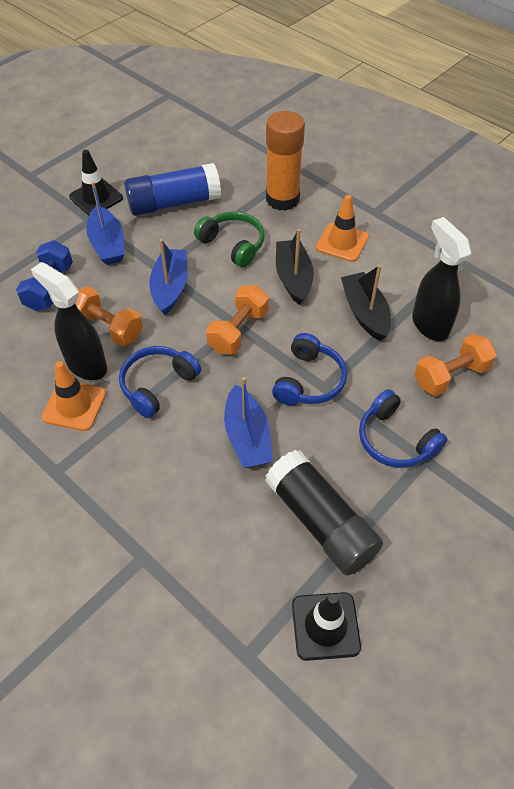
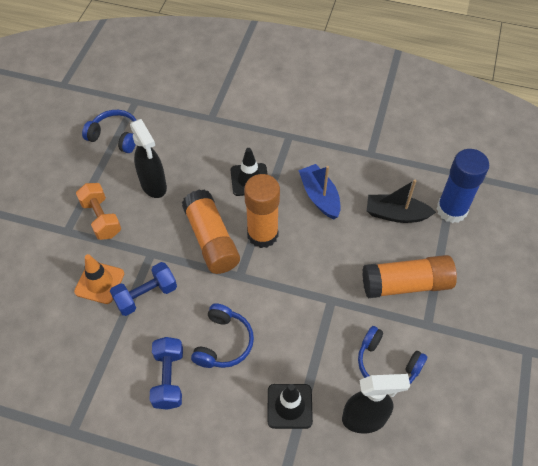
black boat: 2 -> 1
black glue stick: 1 -> 0
blue boat: 3 -> 1
blue dumbbell: 1 -> 2
green headphones: 1 -> 0
orange dumbbell: 3 -> 1
orange glue stick: 1 -> 3
orange traffic cone: 2 -> 1

